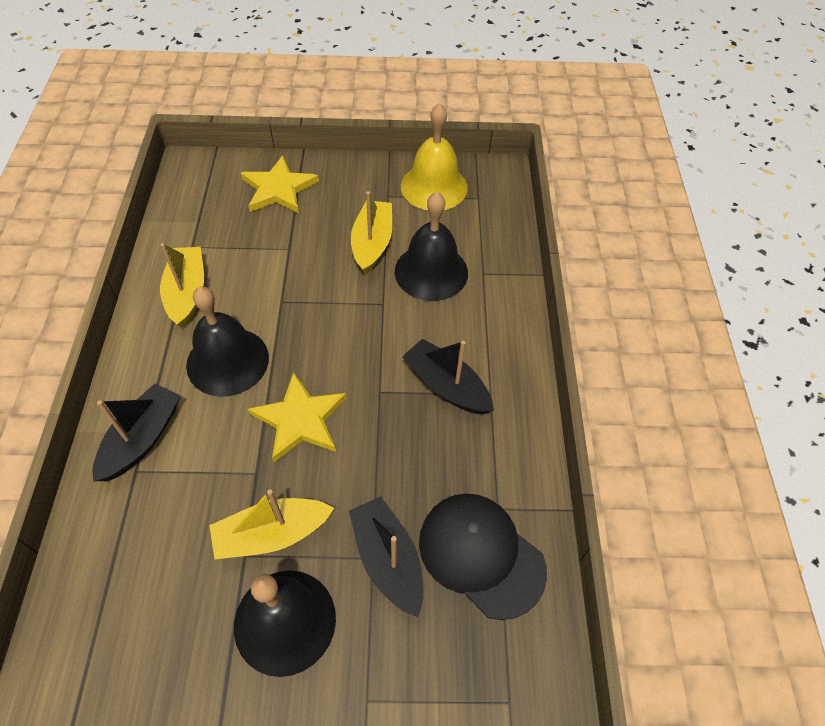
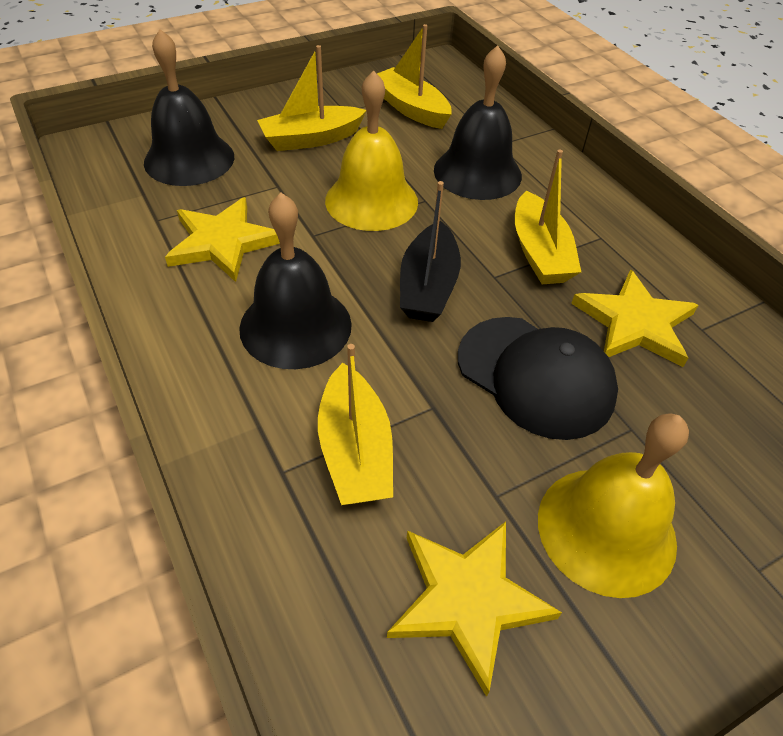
black boat: 3 -> 1
yellow bell: 1 -> 2
yellow boat: 3 -> 4
yellow star: 2 -> 3

